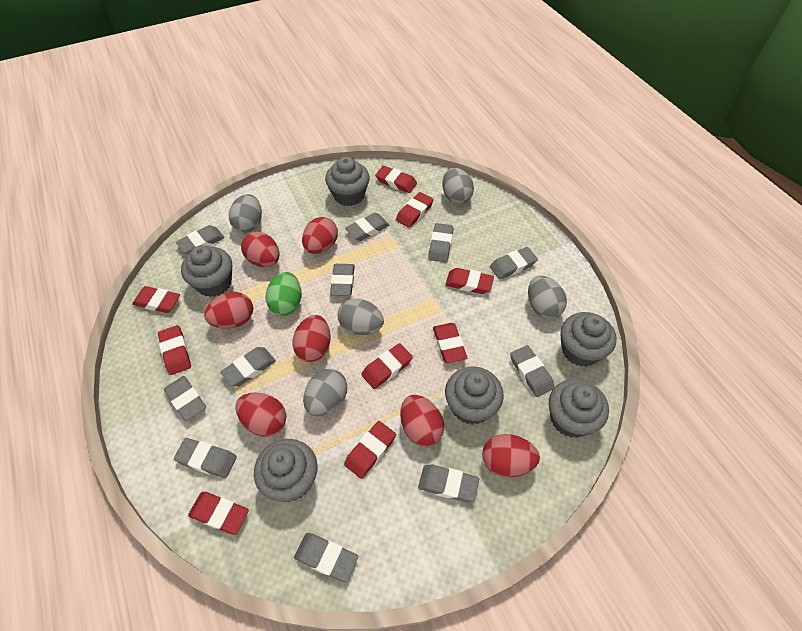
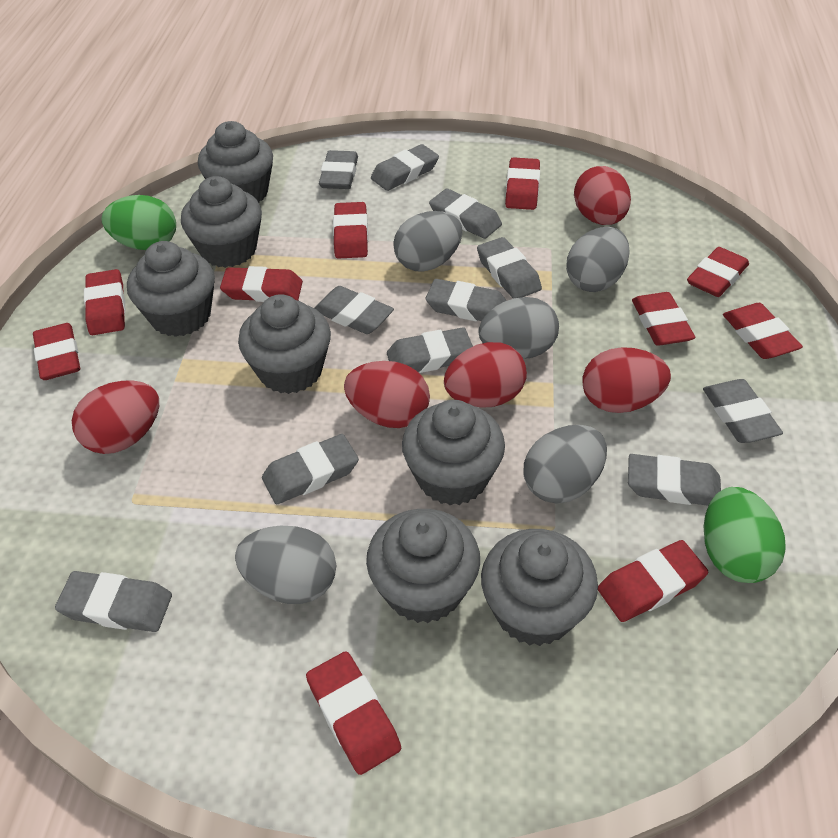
green egg: 1 -> 2
grey cupcake: 6 -> 7
red egg: 7 -> 5
red eraser: 9 -> 10

